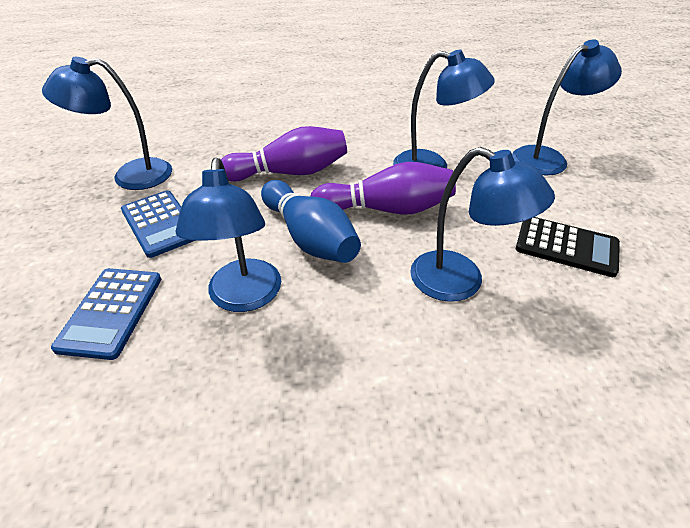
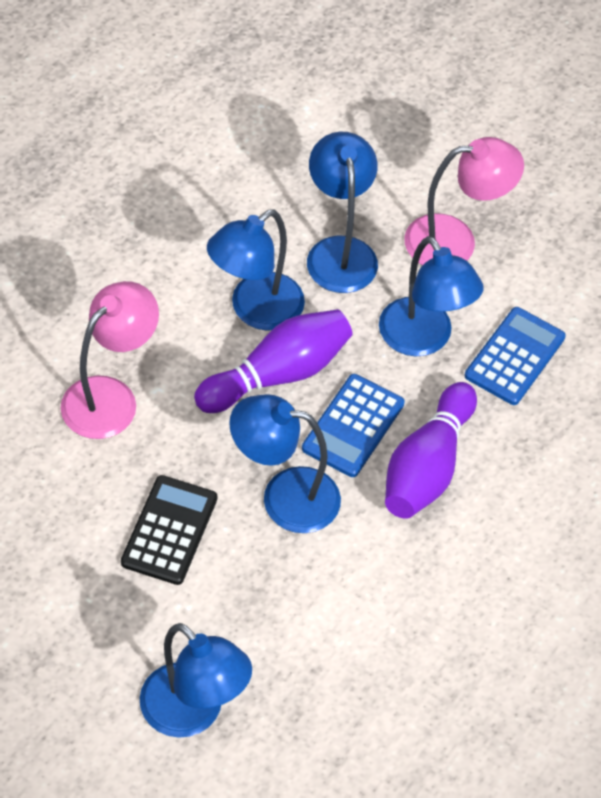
blue bowling pin: 1 -> 0
pink lamp: 0 -> 2

